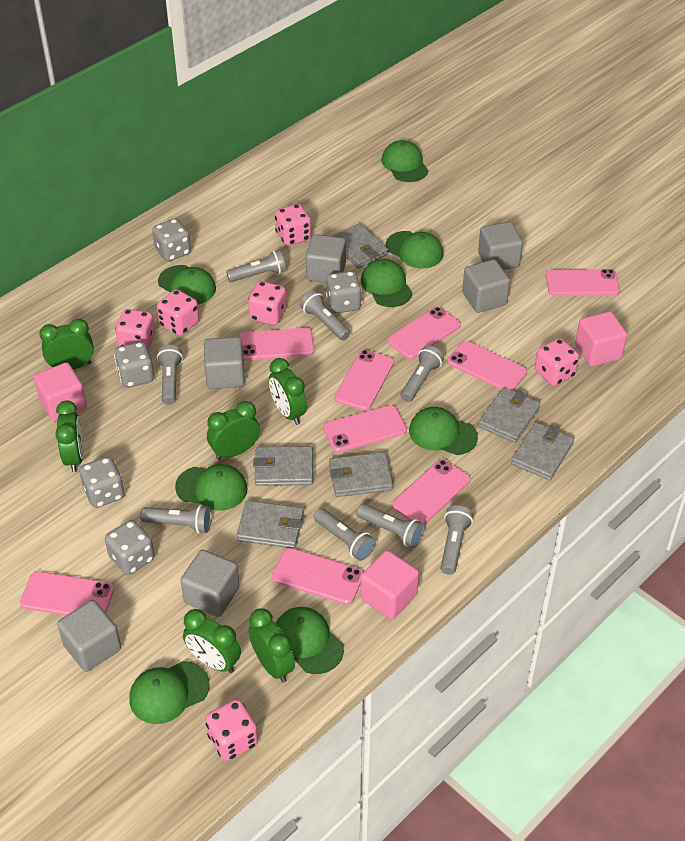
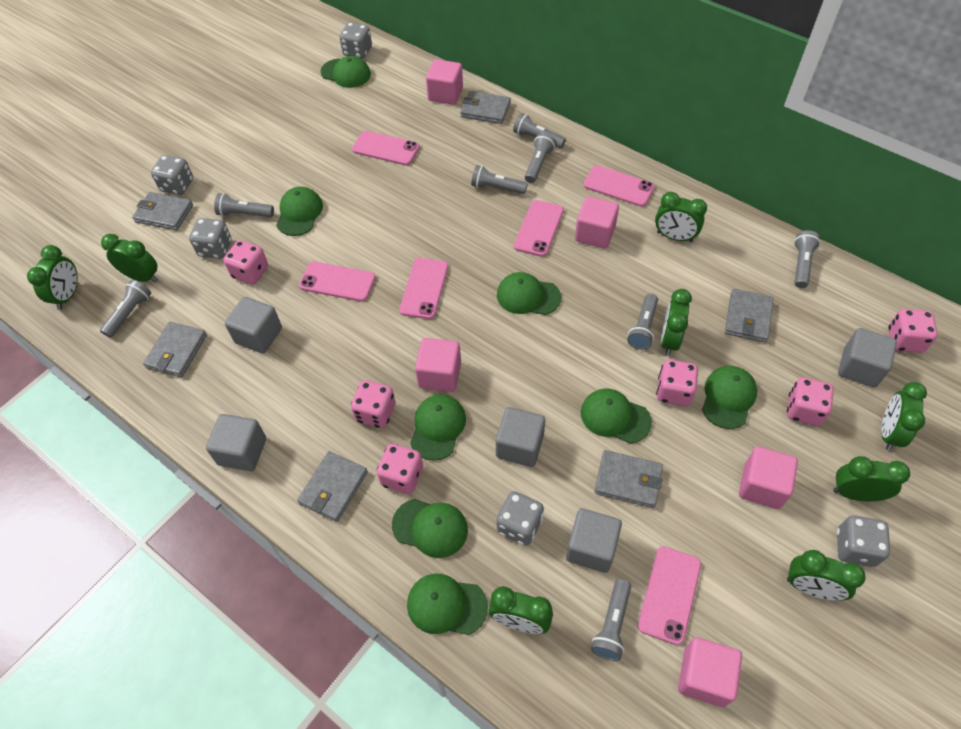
green clock: 6 -> 8
grey cube: 6 -> 5
pink cube: 3 -> 5
pink phone: 9 -> 6

